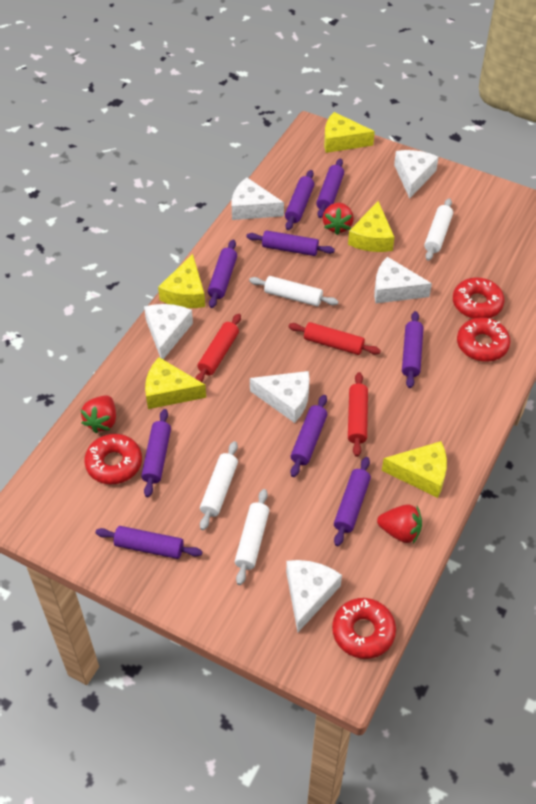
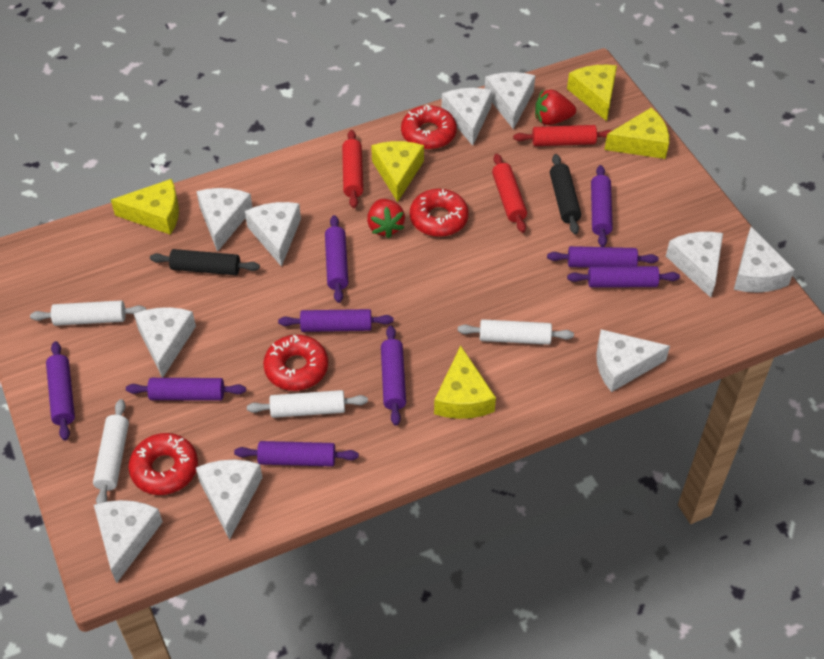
black rolling pin: 0 -> 2
red strawberry: 3 -> 2
white cheese: 6 -> 10

